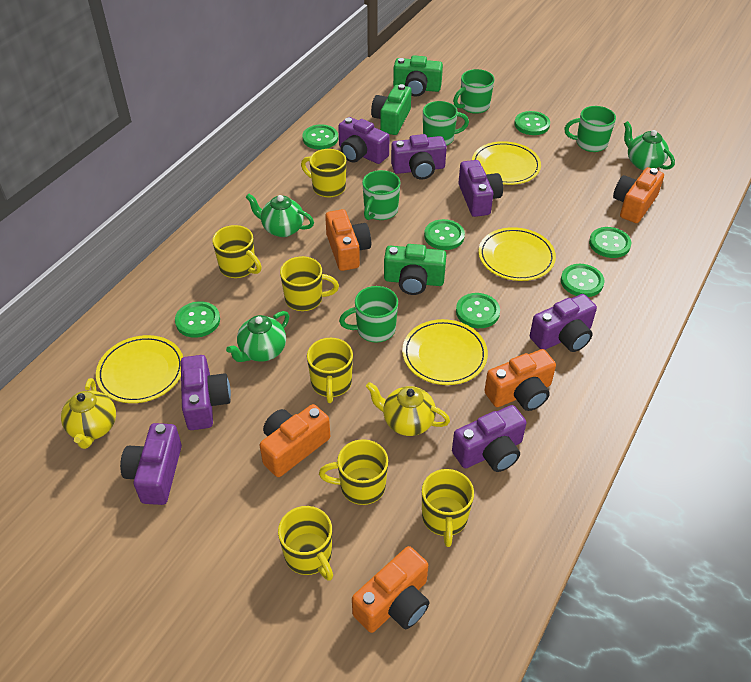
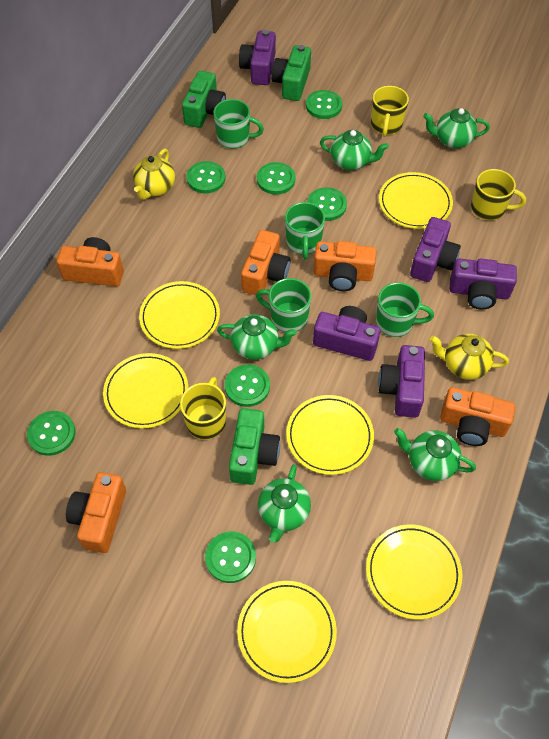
green mug: 5 -> 4
green teapot: 3 -> 5
purple camera: 7 -> 5
yellow mug: 7 -> 3
yellow plate: 4 -> 6

